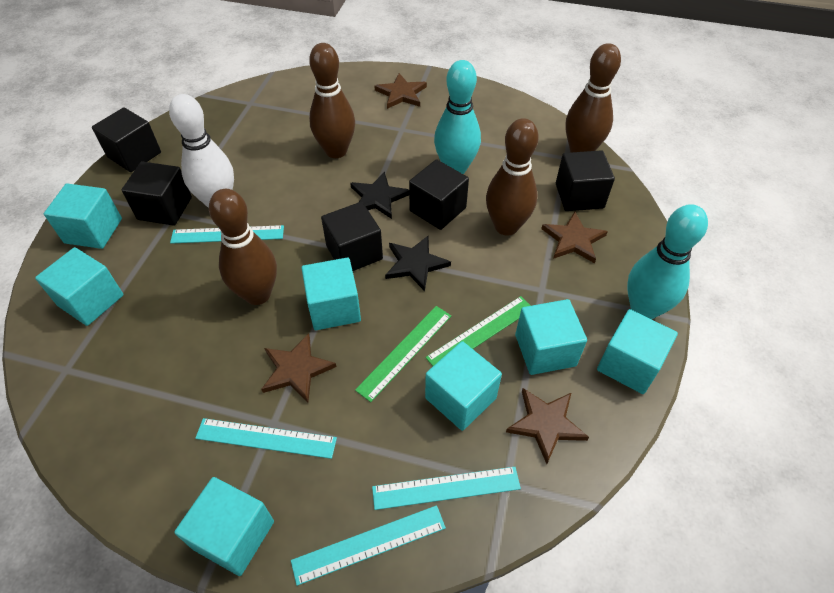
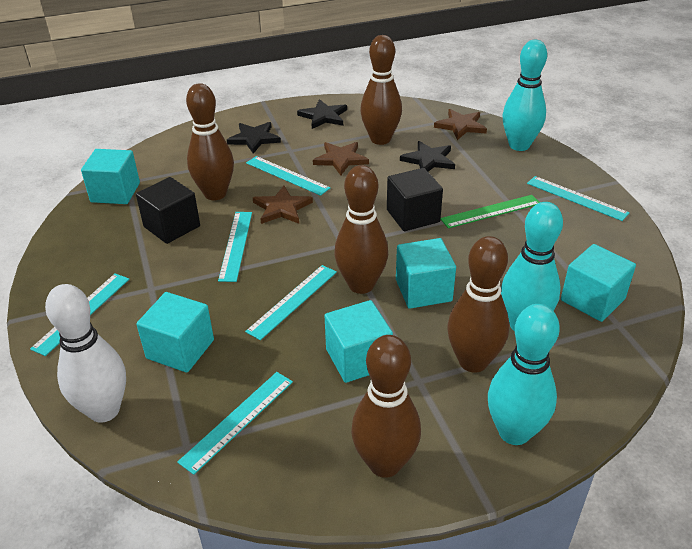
black cube: 5 -> 2
black star: 2 -> 3
brown bowling pin: 4 -> 5
brown star: 4 -> 3
green ruler: 2 -> 1
turquoise bowling pin: 2 -> 3
turquoise cube: 7 -> 5
turquoise ruler: 4 -> 6

